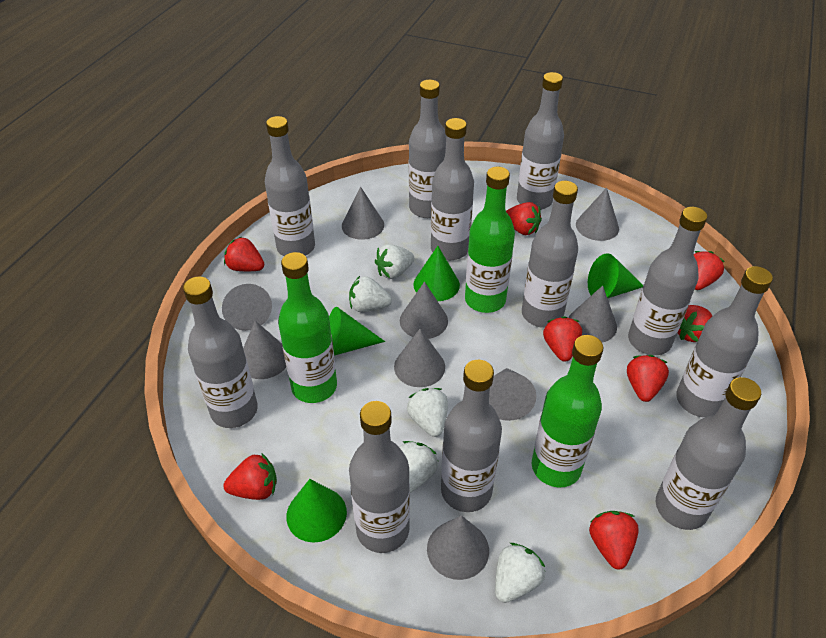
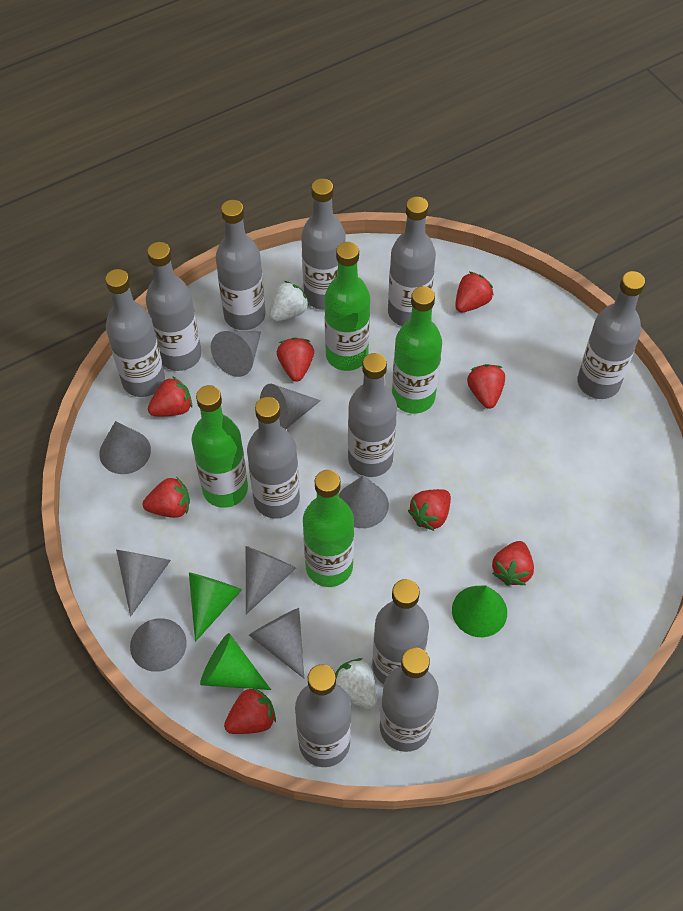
green bottle: 3 -> 4
green cone: 4 -> 3
grey cone: 9 -> 8
white strawberry: 5 -> 2

